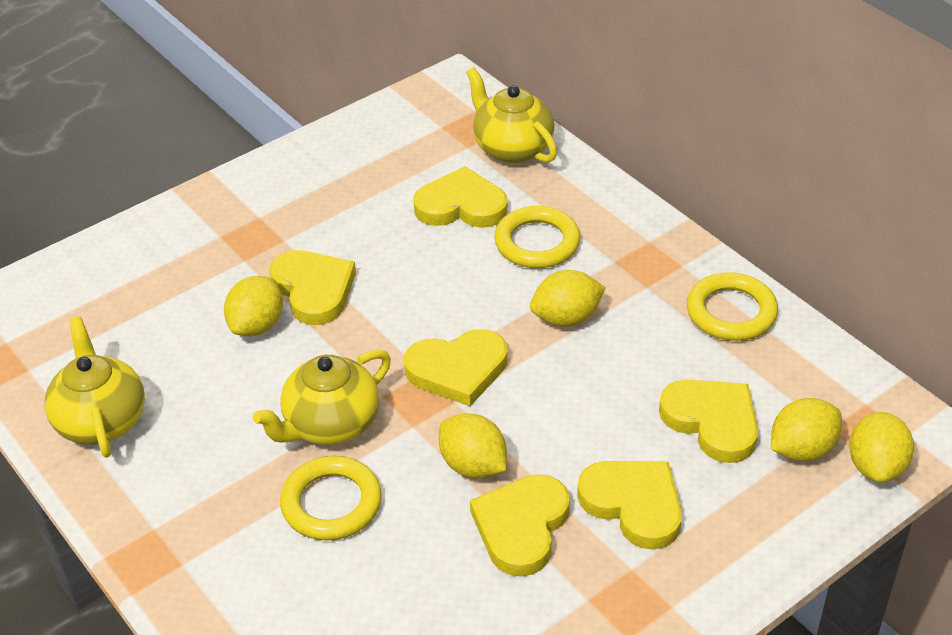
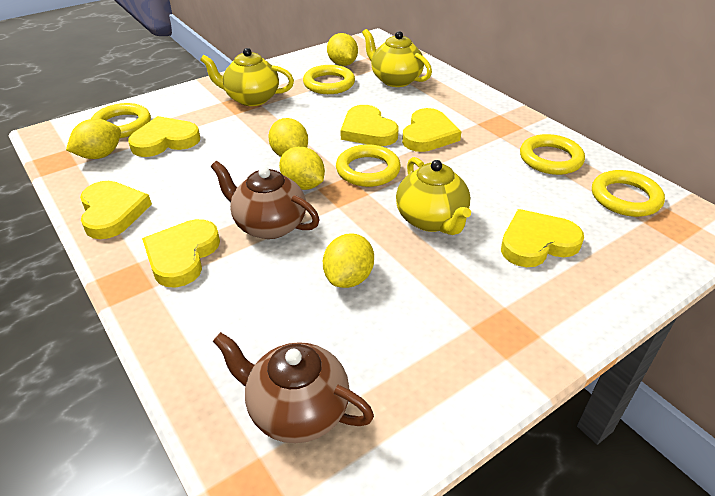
brown teapot: 0 -> 2
yellow ring: 3 -> 5

